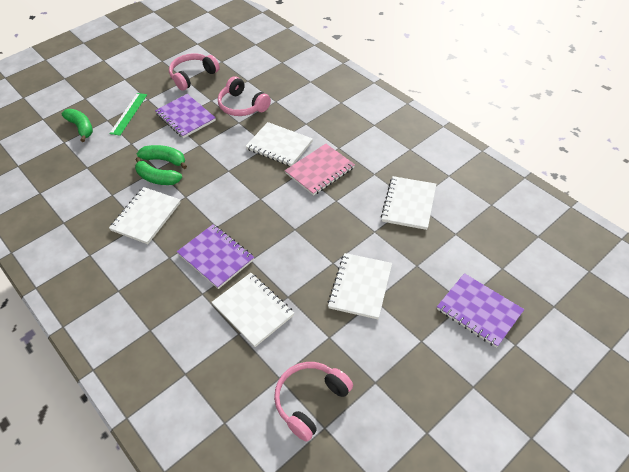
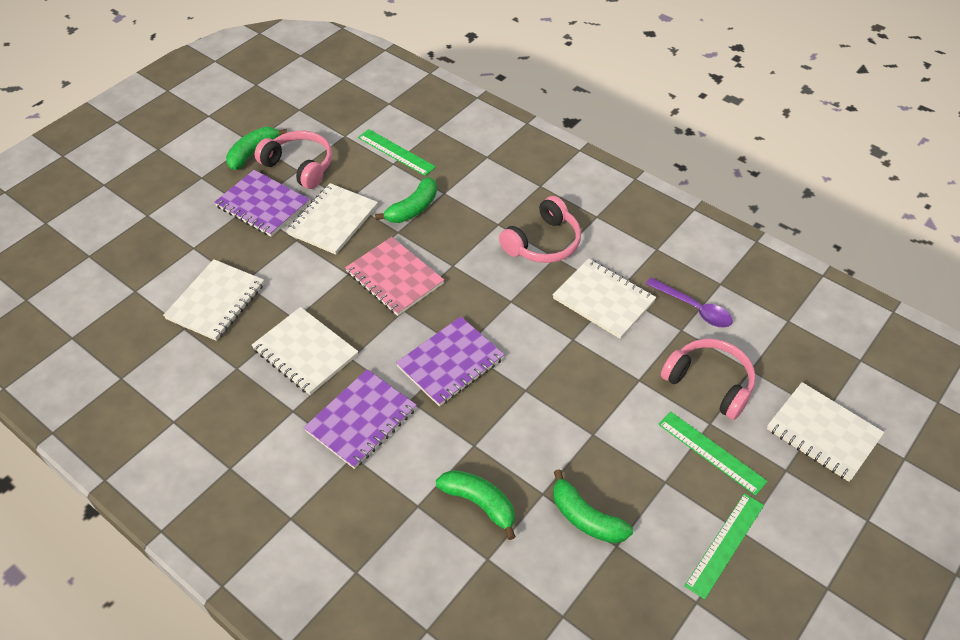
green banana: 3 -> 4
green ruler: 1 -> 3
purple spoon: 0 -> 1

